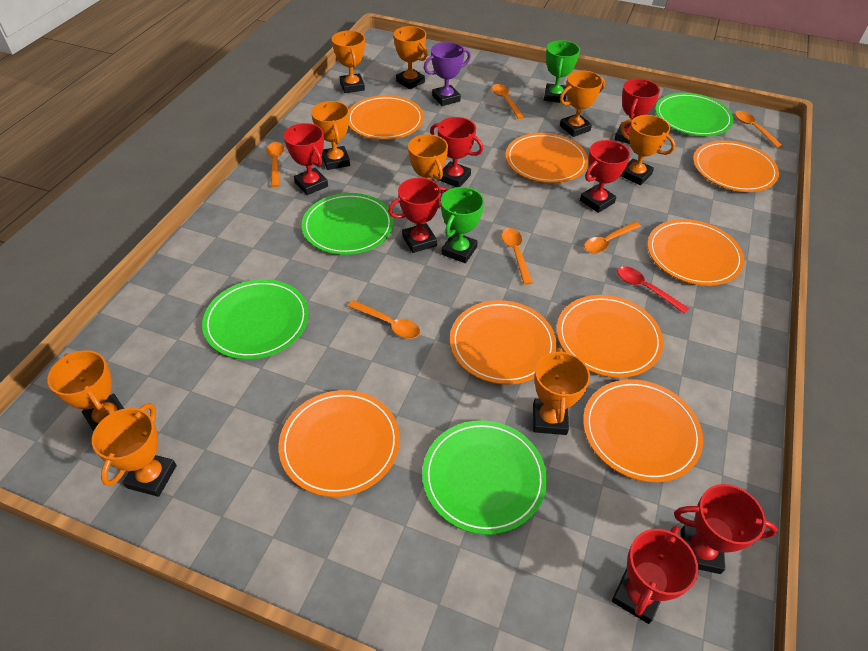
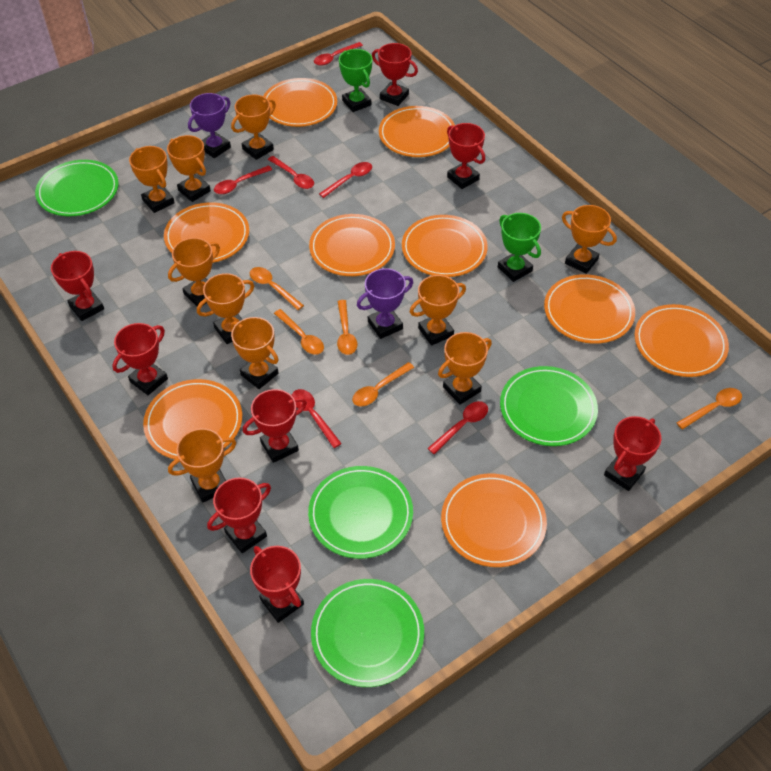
orange plate: 8 -> 9
orange spoon: 6 -> 5
orange trophy: 9 -> 10
purple trophy: 1 -> 2
red spoon: 1 -> 6
red trophy: 7 -> 8

